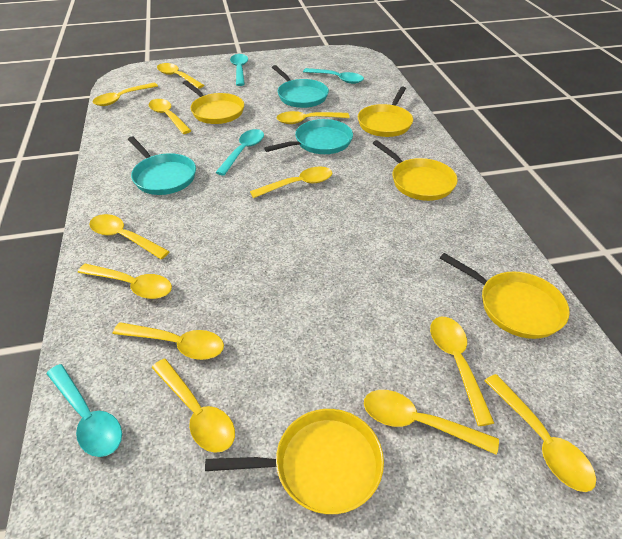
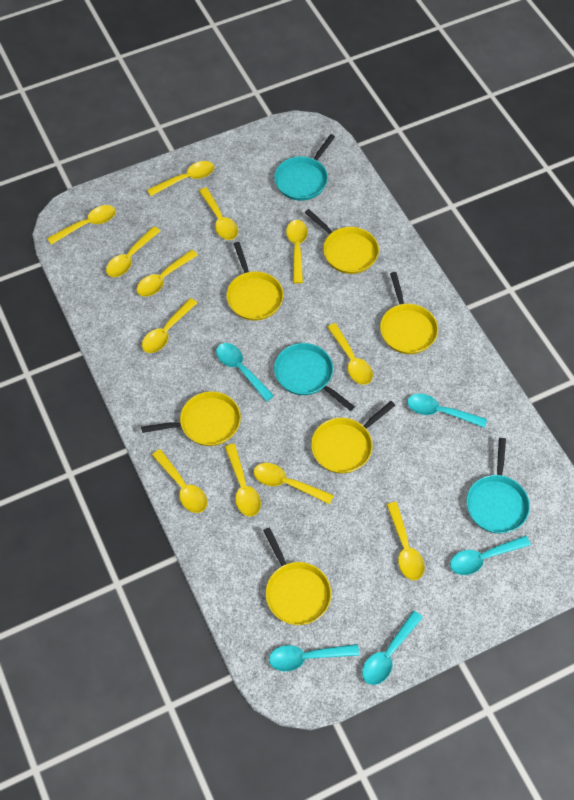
turquoise spoon: 4 -> 5
yellow pan: 5 -> 6

